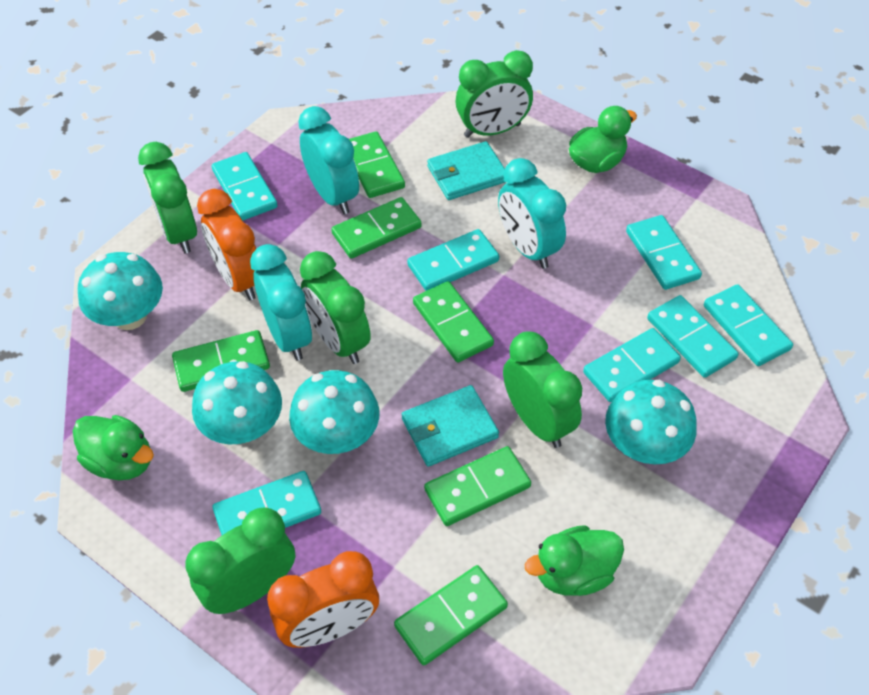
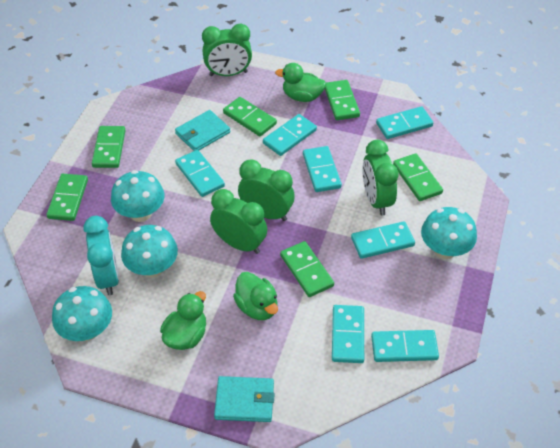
green clock: 5 -> 4
orange clock: 2 -> 0
turquoise clock: 3 -> 1

